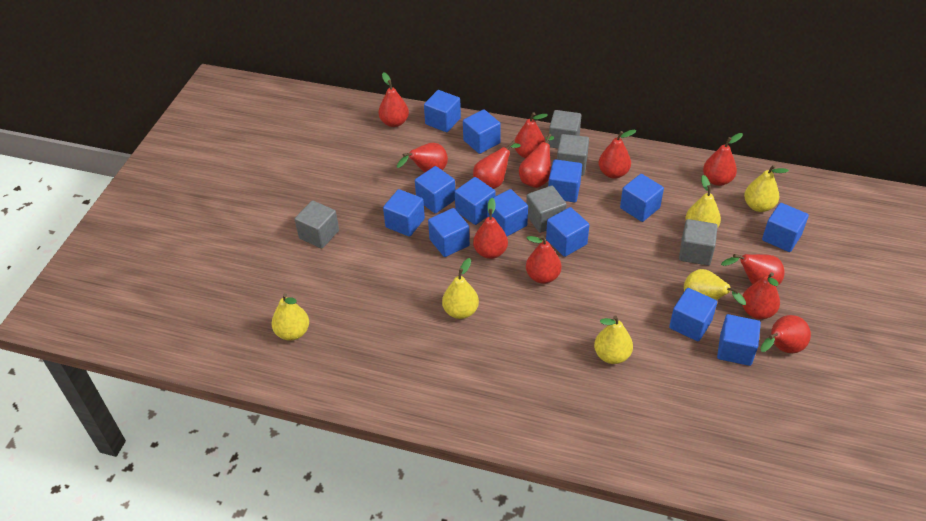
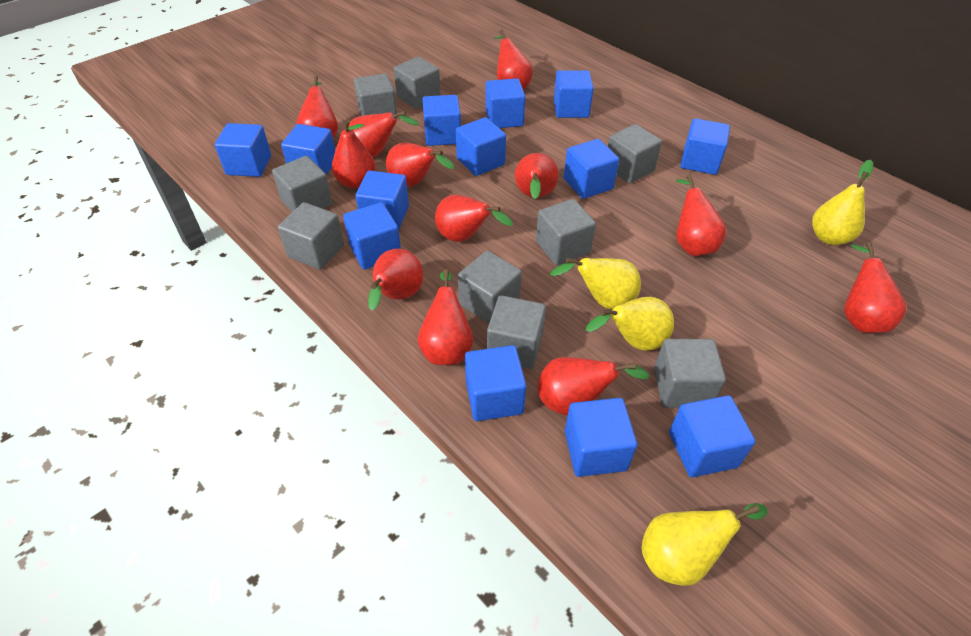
grey cube: 5 -> 9
yellow pear: 6 -> 4

